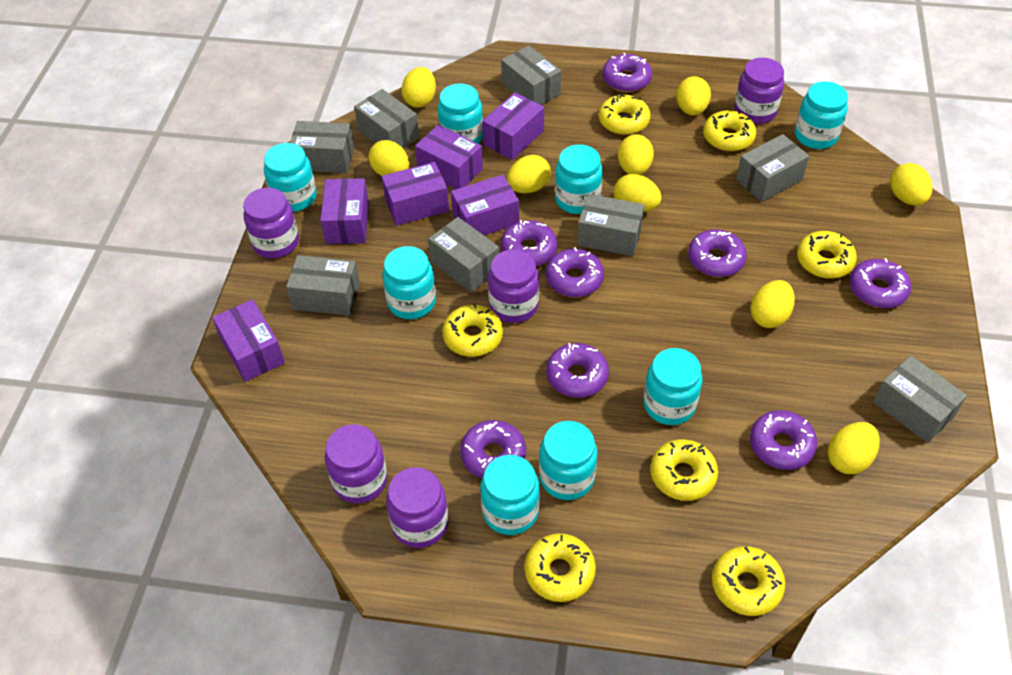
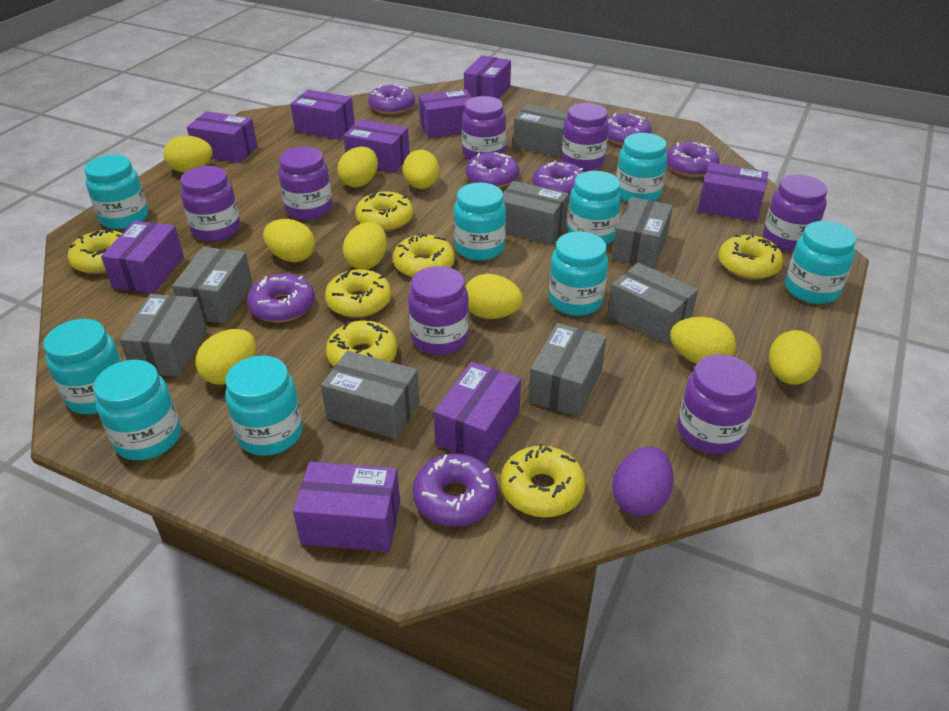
purple box: 6 -> 9
purple donut: 8 -> 7
purple egg: 0 -> 1
purple jar: 5 -> 7
turquoise jar: 8 -> 9

